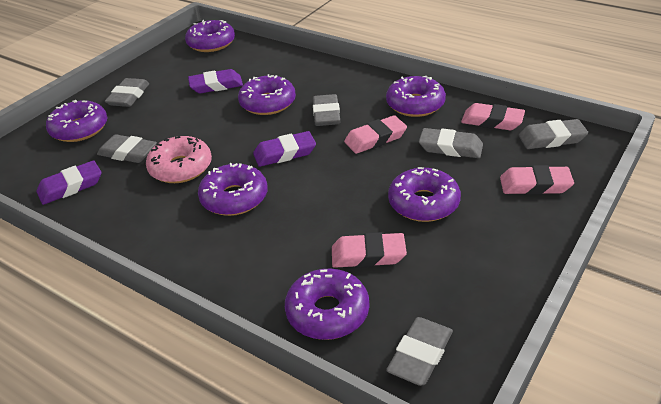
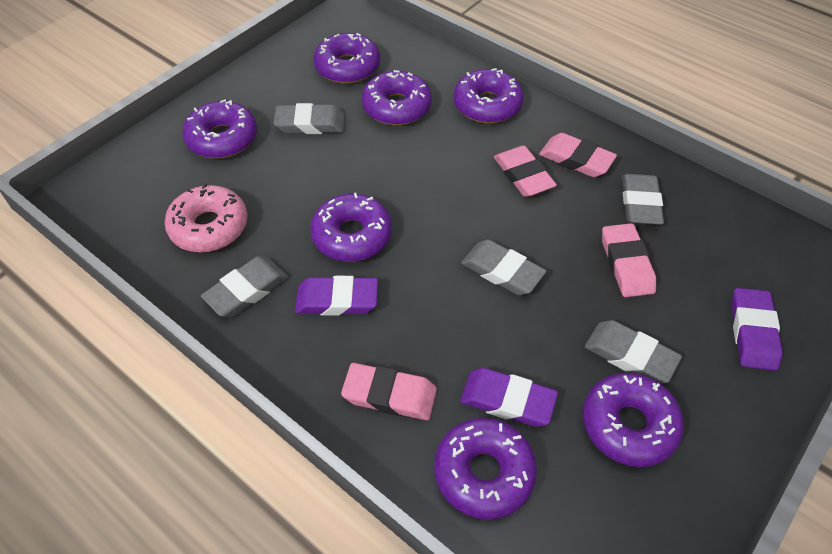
grey eraser: 6 -> 5

